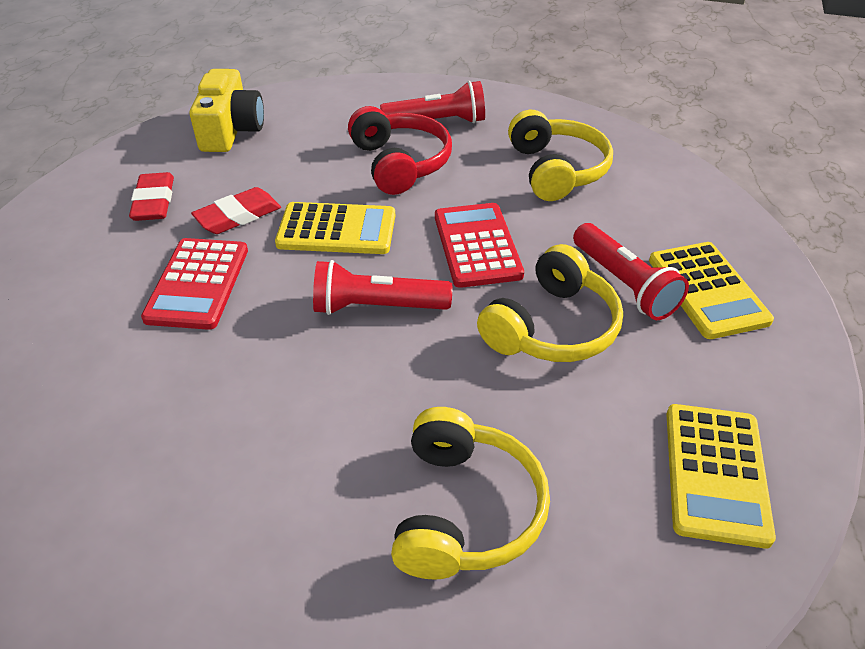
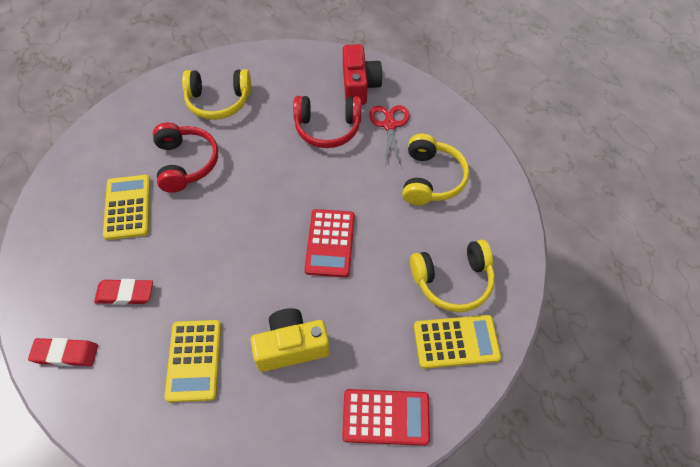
red camera: 0 -> 1
red flashlight: 3 -> 0
red headphones: 1 -> 2
red scissors: 0 -> 1

